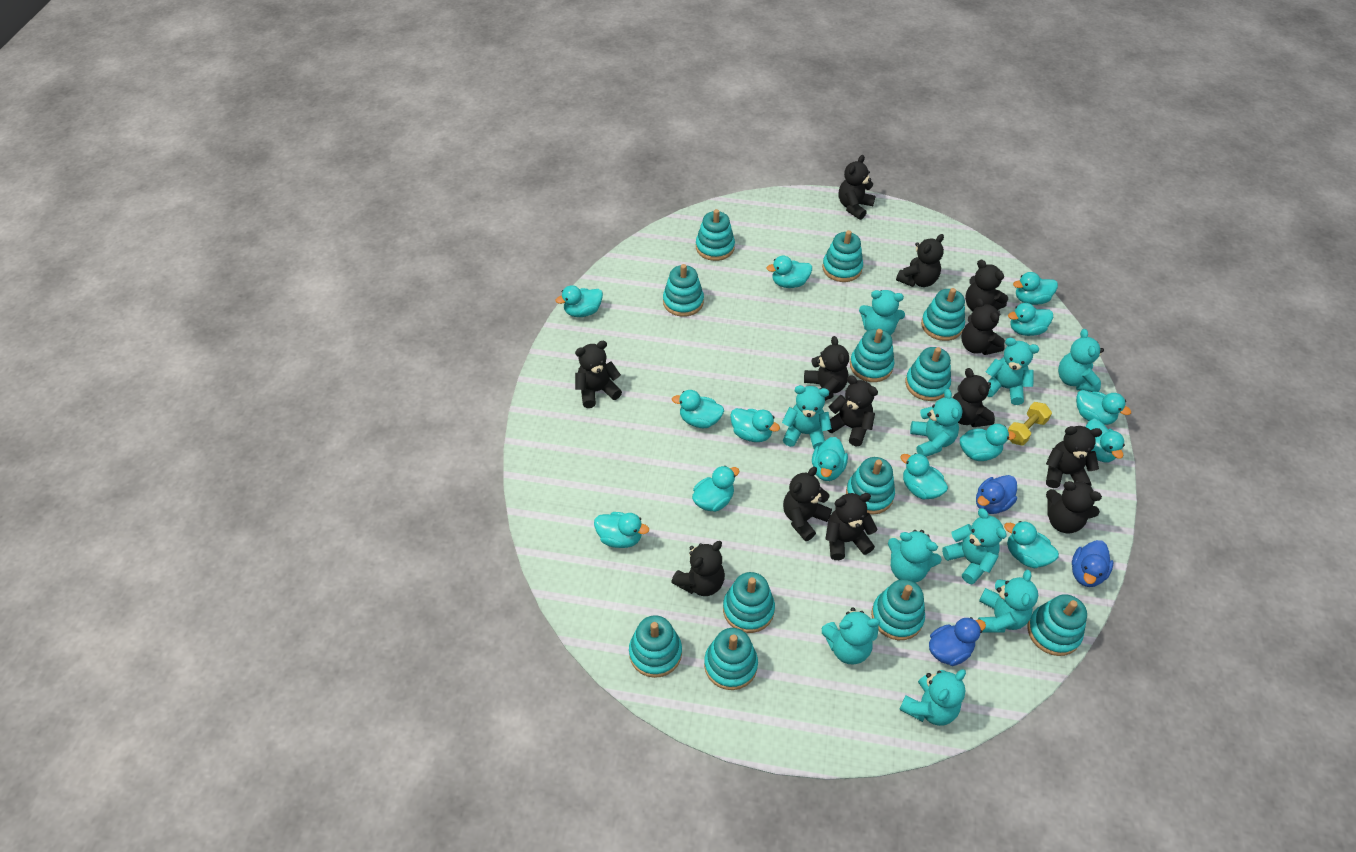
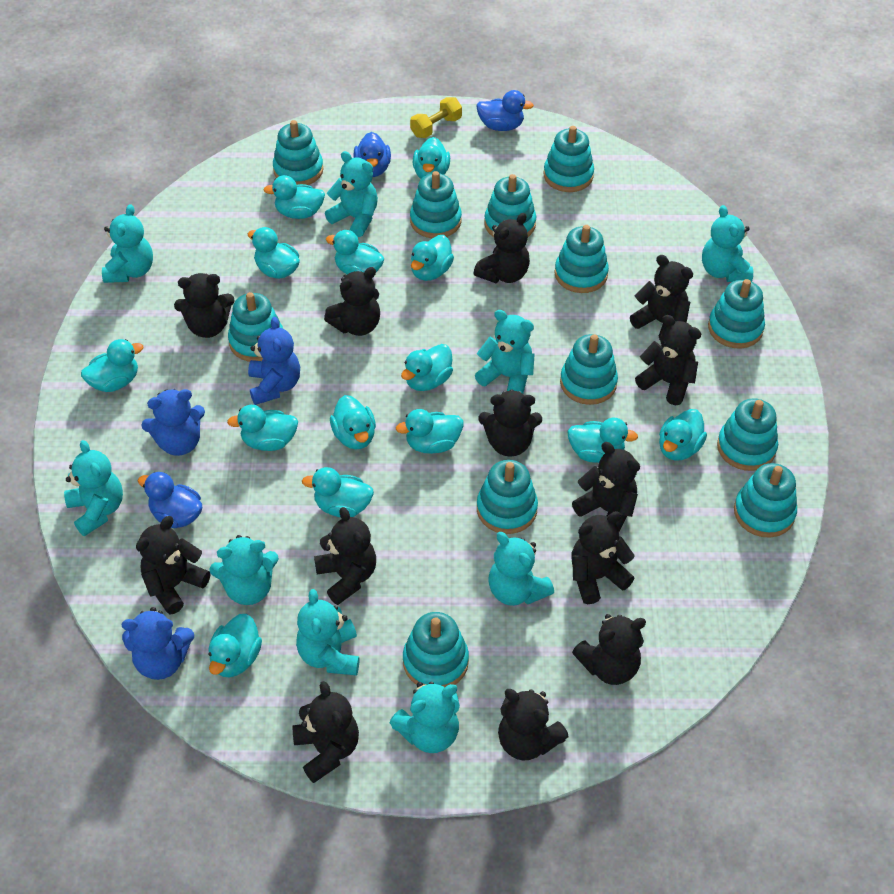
blue teddy bear: 0 -> 3
turquoise teddy bear: 10 -> 9

